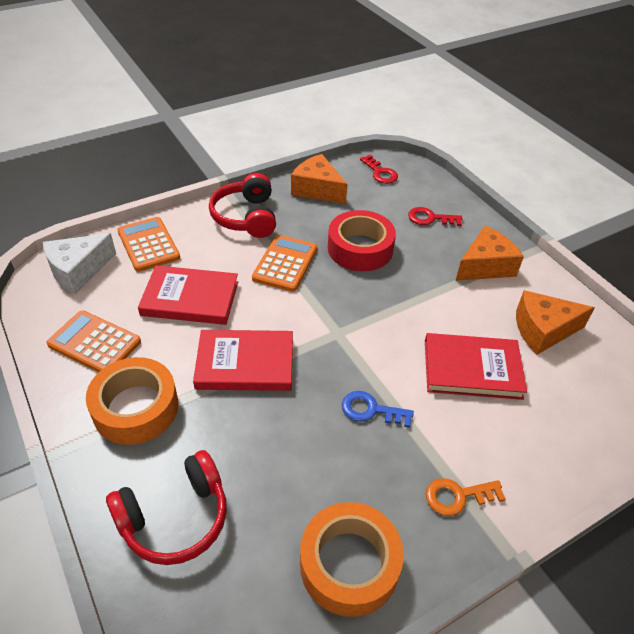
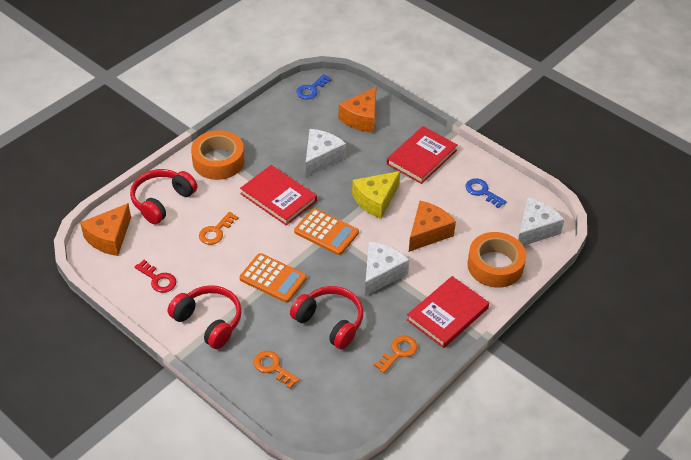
blue key: 1 -> 2
orange calculator: 3 -> 2
orange key: 1 -> 3
red headphones: 2 -> 3
red key: 2 -> 1
red tape: 1 -> 0
white cheese: 1 -> 3
yellow cheese: 0 -> 1

